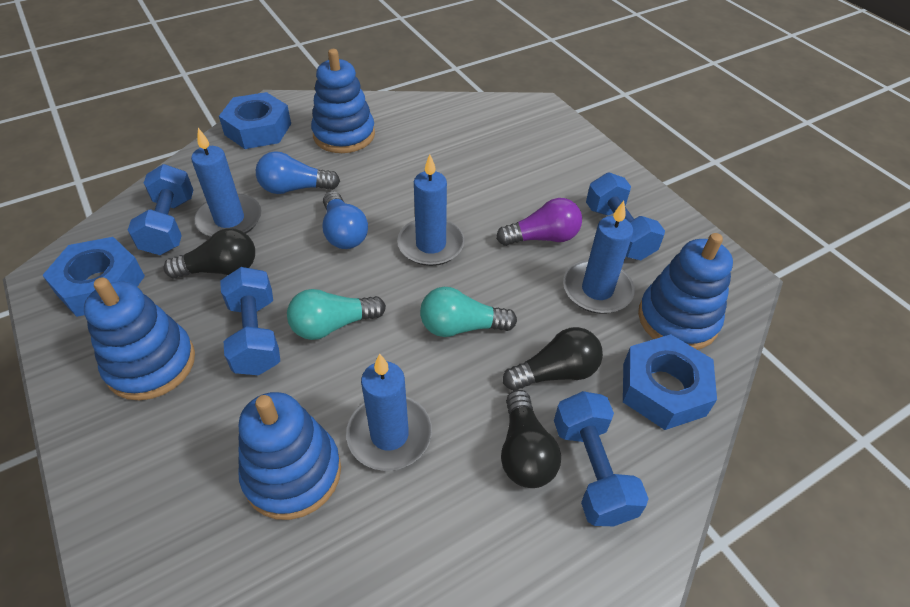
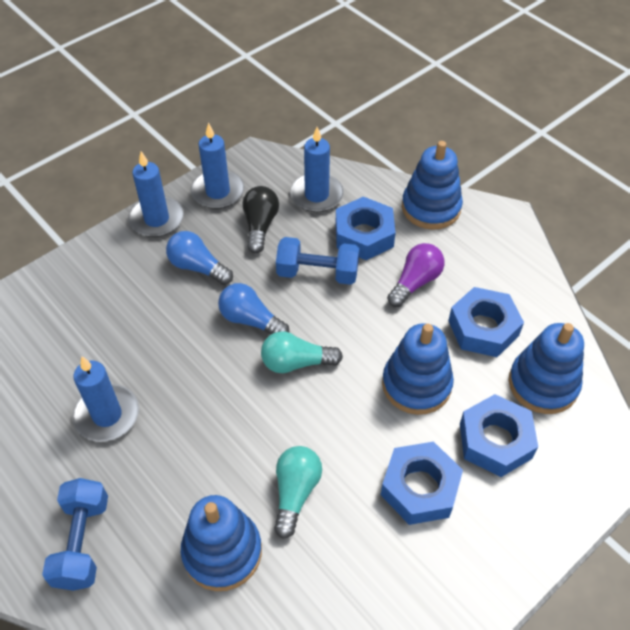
black light bulb: 3 -> 1
blue dumbbell: 4 -> 2
blue nut: 3 -> 4

